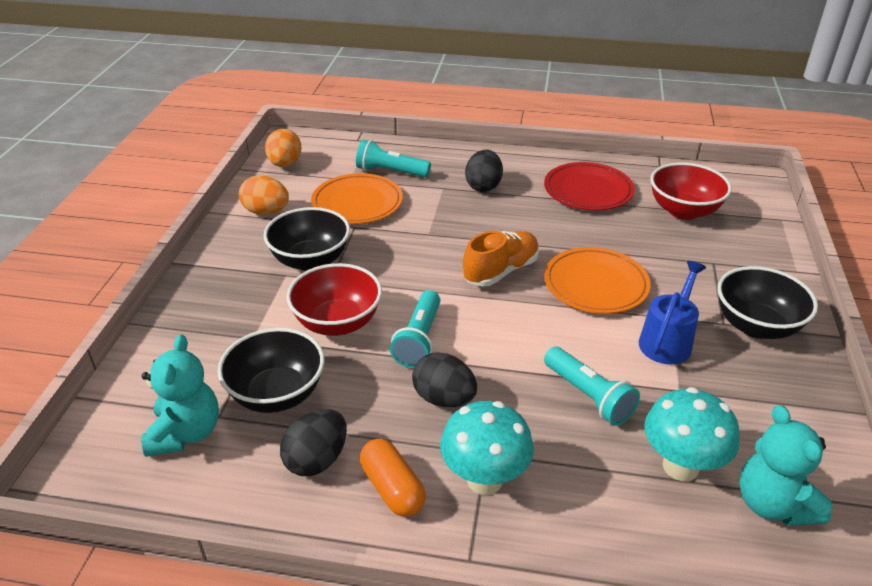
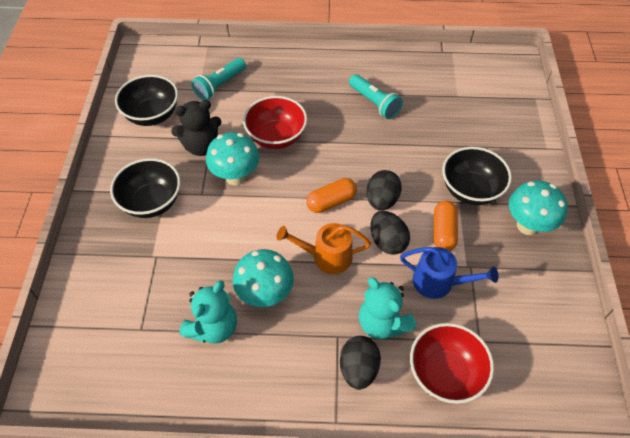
black teddy bear: 0 -> 1
orange capsule: 1 -> 2
orange egg: 2 -> 0
orange plate: 2 -> 0
orange shoe: 1 -> 0
orange watering can: 0 -> 1
red plate: 1 -> 0
turquoise flashlight: 3 -> 2
turquoise mushroom: 2 -> 3

